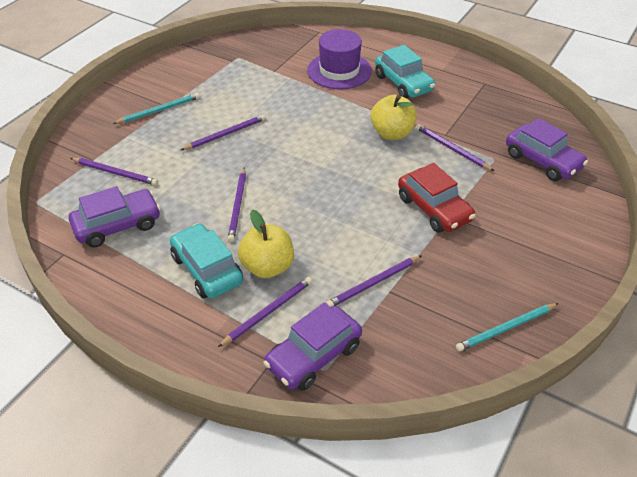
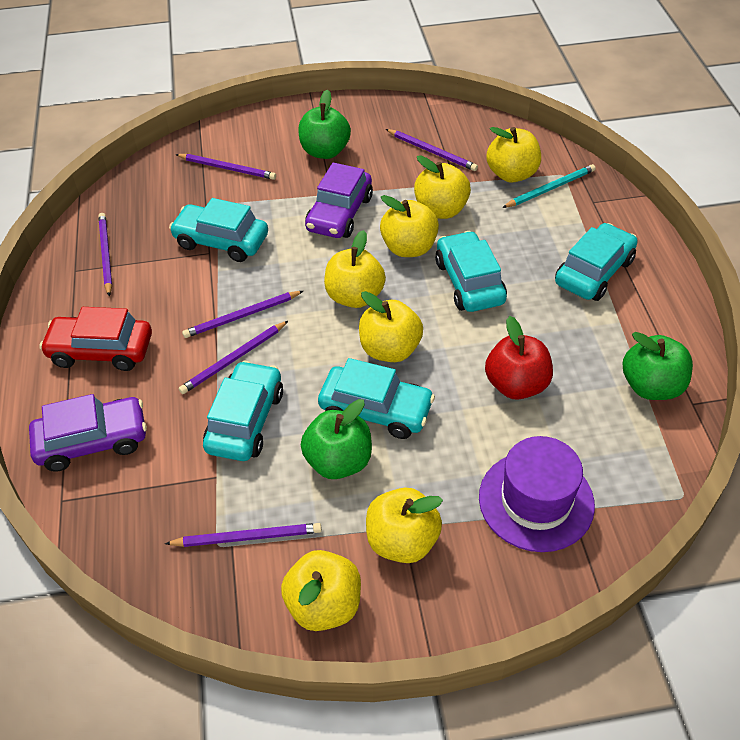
green apple: 0 -> 3
purple car: 3 -> 2
red apple: 0 -> 1
turquoise car: 2 -> 5
turquoise pencil: 2 -> 1
yellow apple: 2 -> 7

